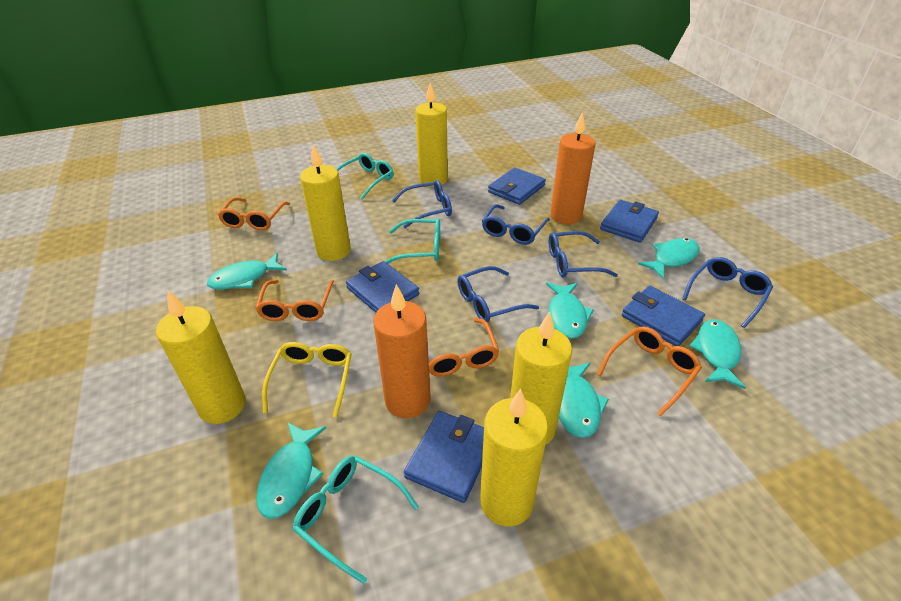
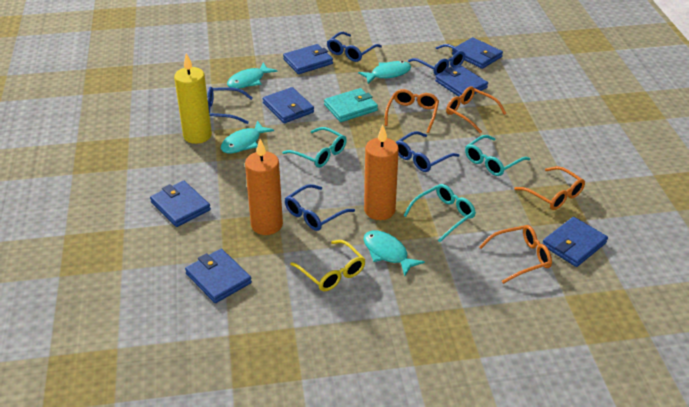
blue wallet: 5 -> 7
turquoise fish: 6 -> 4
turquoise wallet: 0 -> 1
yellow candle: 5 -> 1

